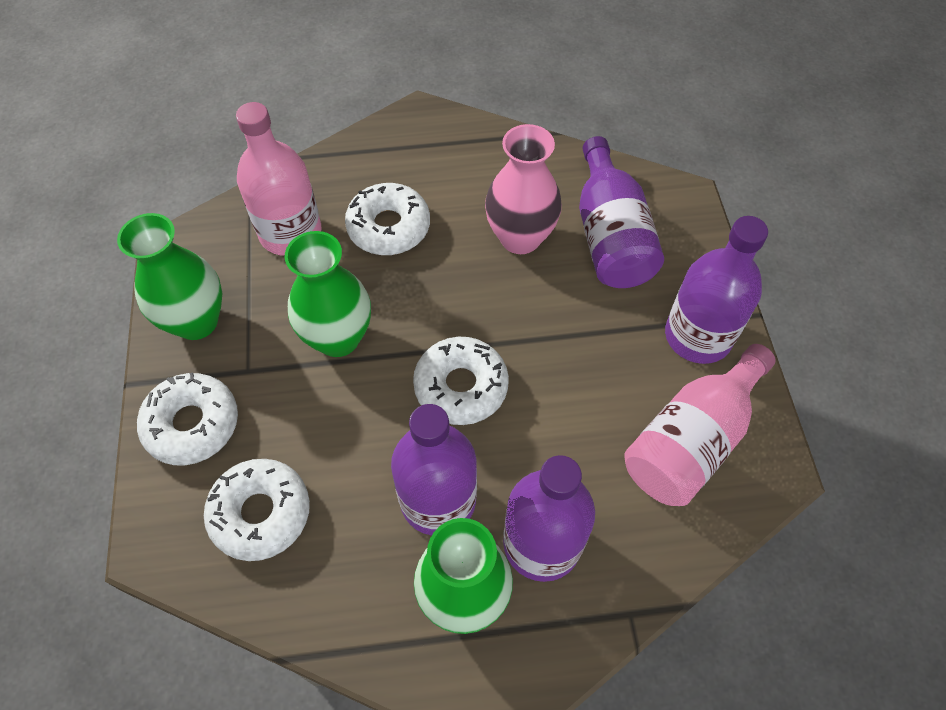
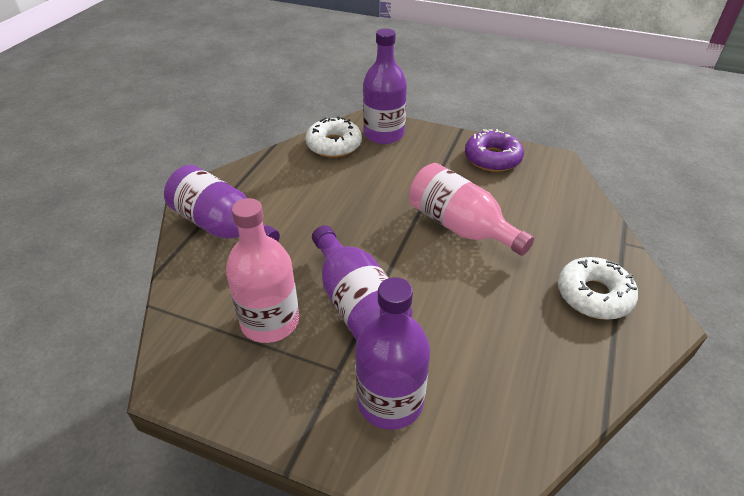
green vase: 3 -> 0
pink vase: 1 -> 0
purple donut: 0 -> 1
white donut: 4 -> 2

